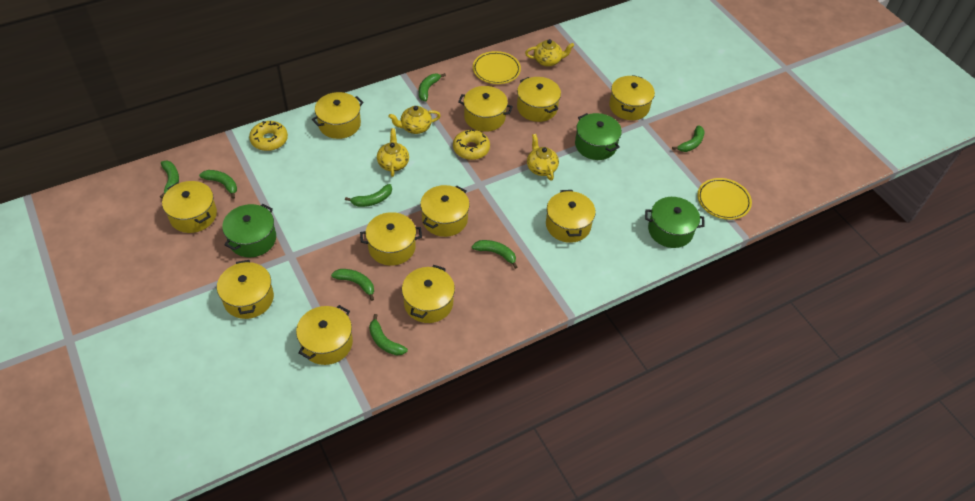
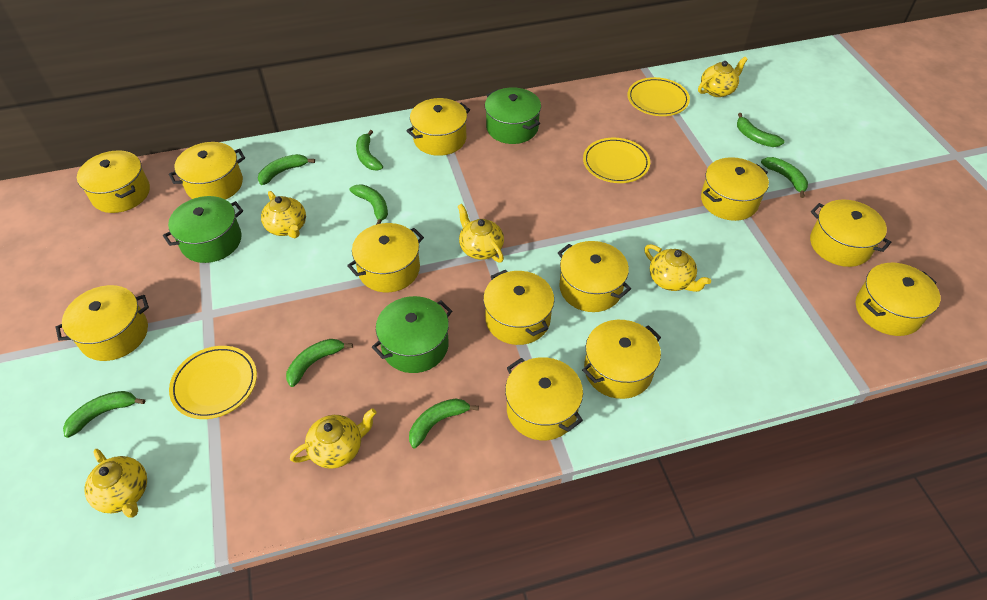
yellow donut: 2 -> 0
yellow plate: 2 -> 3
yellow pot: 11 -> 12
yellow teapot: 4 -> 6

